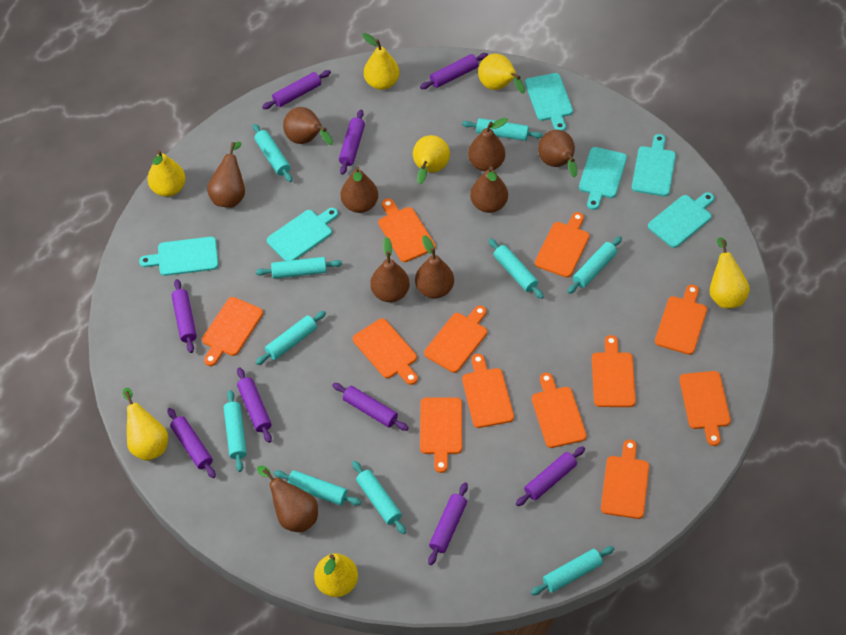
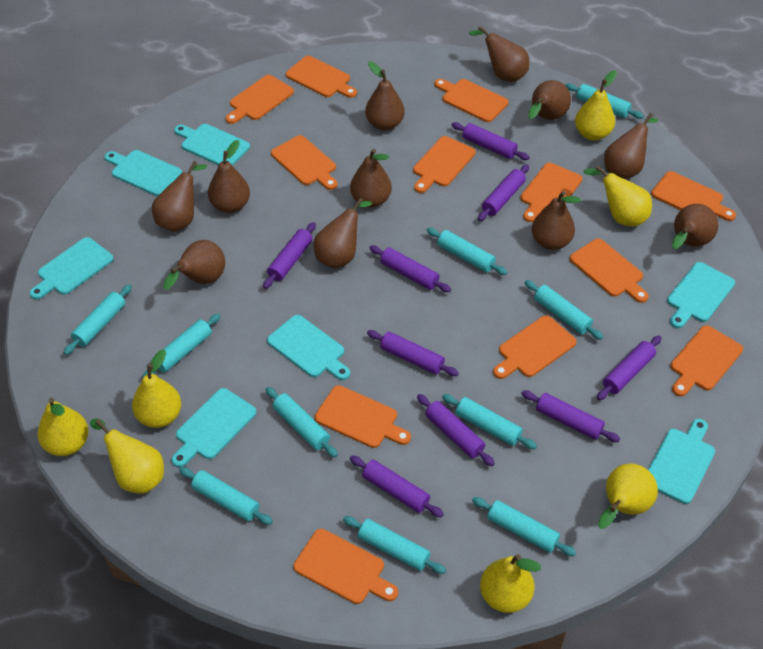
brown pear: 9 -> 11
turquoise cutting board: 6 -> 7

